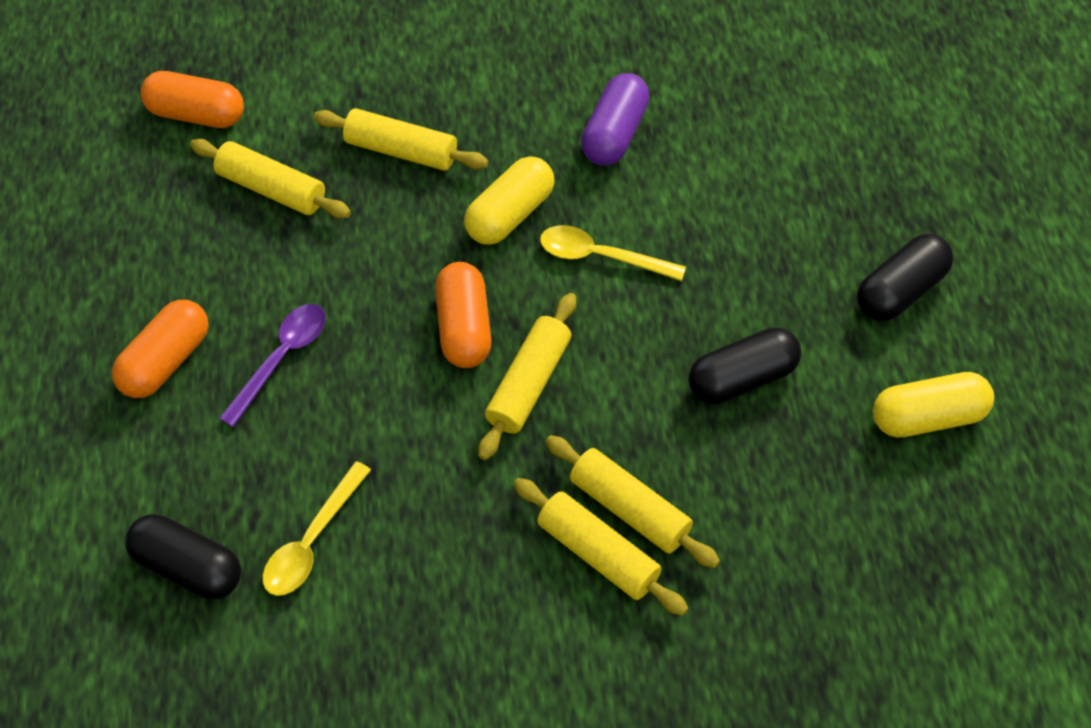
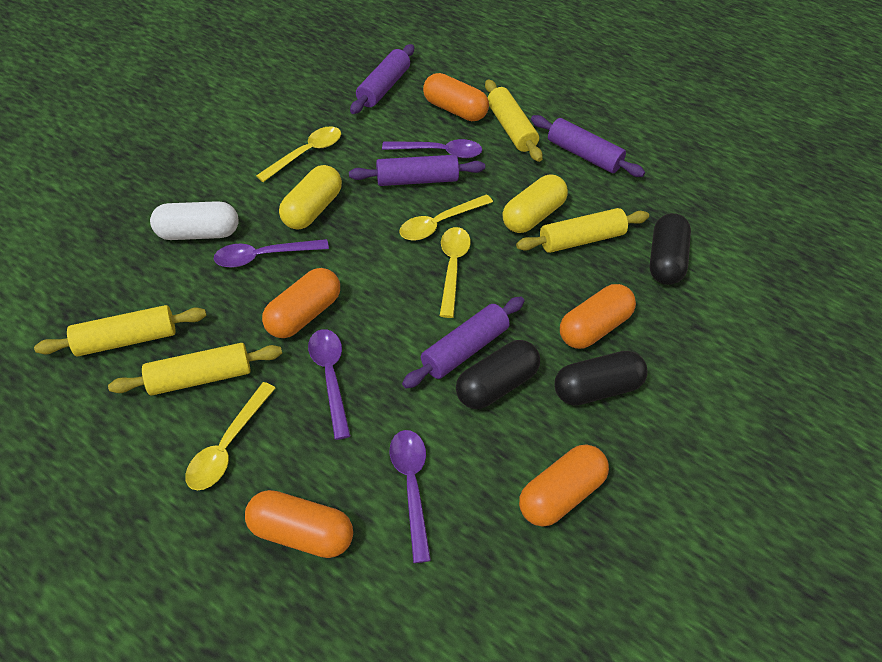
orange capsule: 3 -> 5
purple capsule: 1 -> 0
purple rolling pin: 0 -> 4
purple spoon: 1 -> 4
white capsule: 0 -> 1
yellow rolling pin: 5 -> 4
yellow spoon: 2 -> 4

